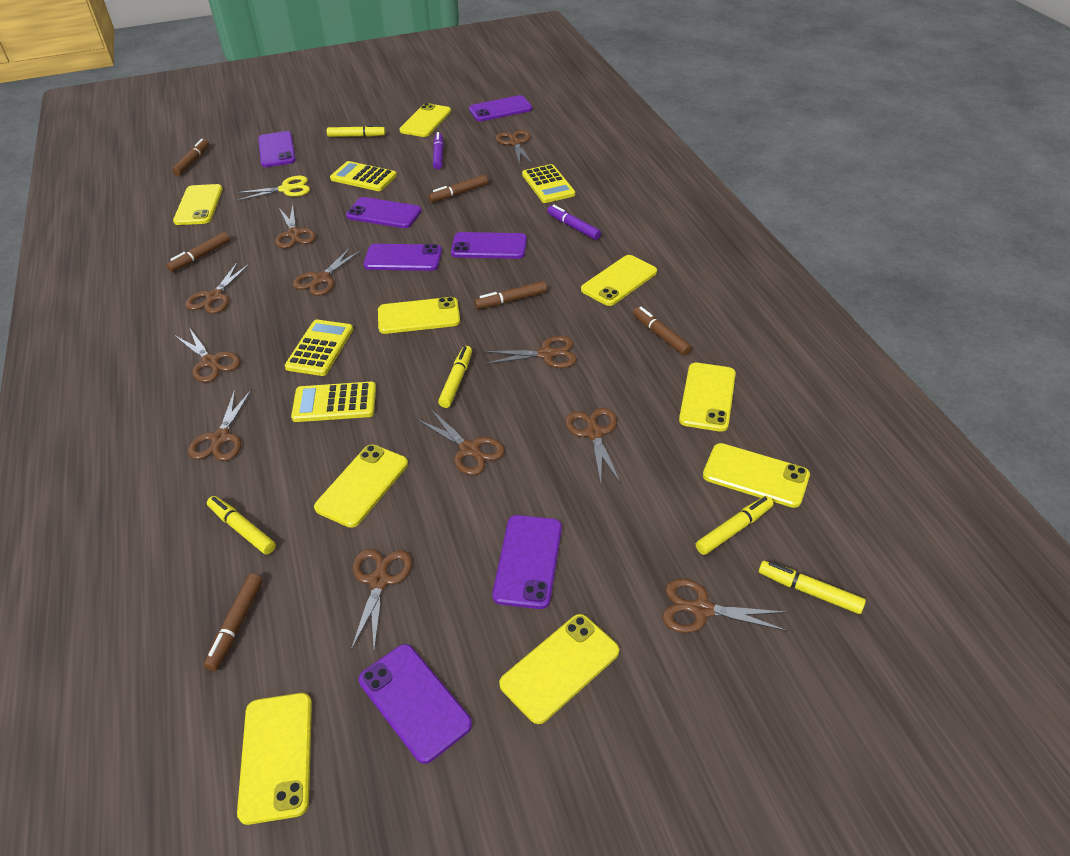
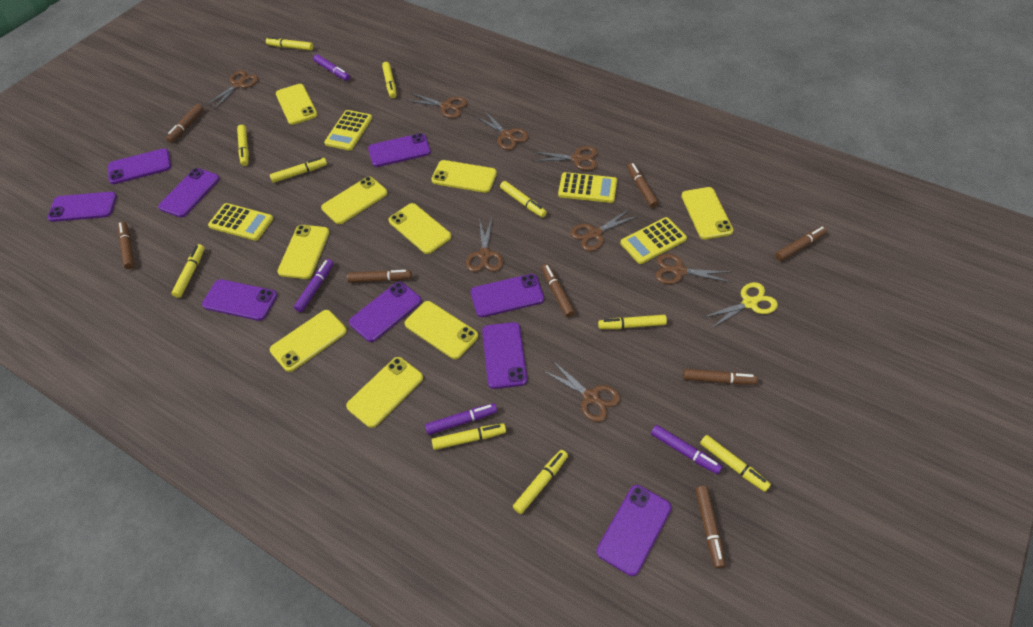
brown marker: 6 -> 8
brown scissors: 11 -> 8
purple marker: 2 -> 4
purple phone: 7 -> 9
yellow marker: 5 -> 10

